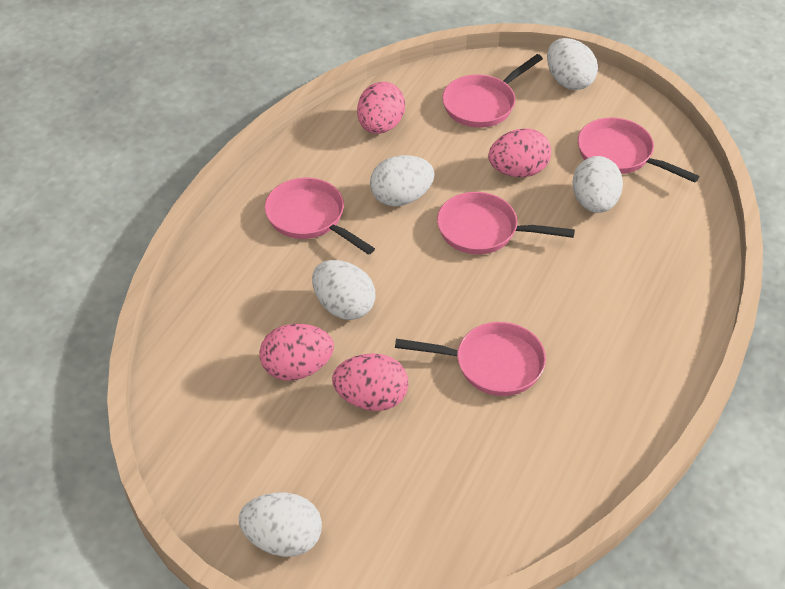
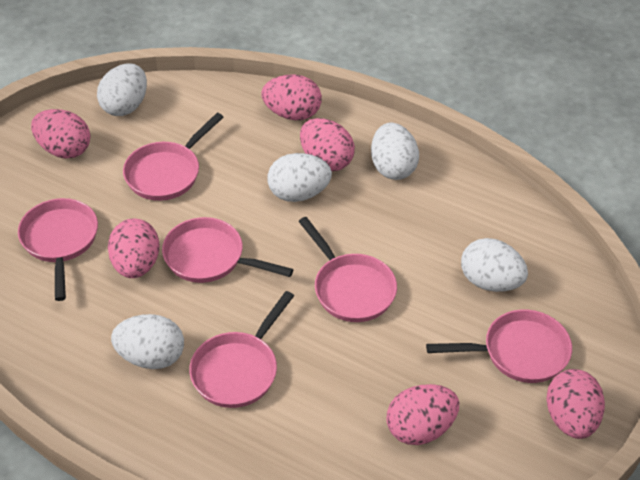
pink egg: 4 -> 6
pink pan: 5 -> 6

